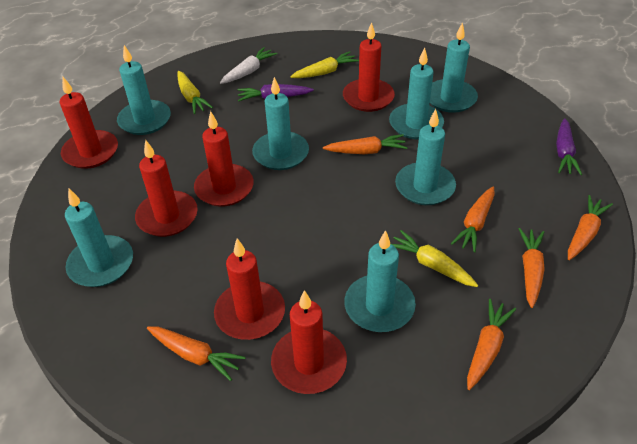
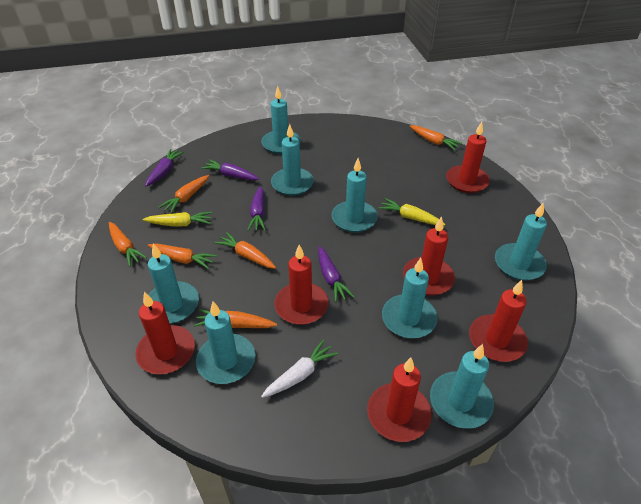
purple carrot: 2 -> 4
turquoise candle: 7 -> 8
yellow carrot: 3 -> 2

